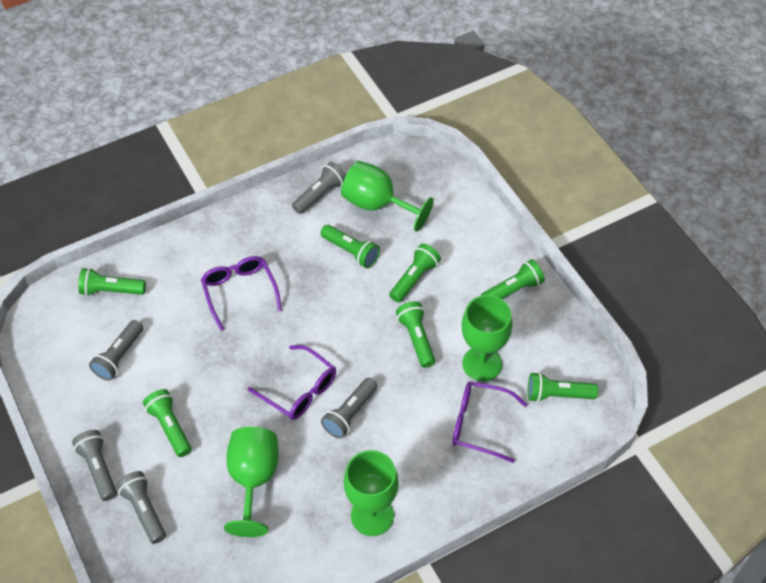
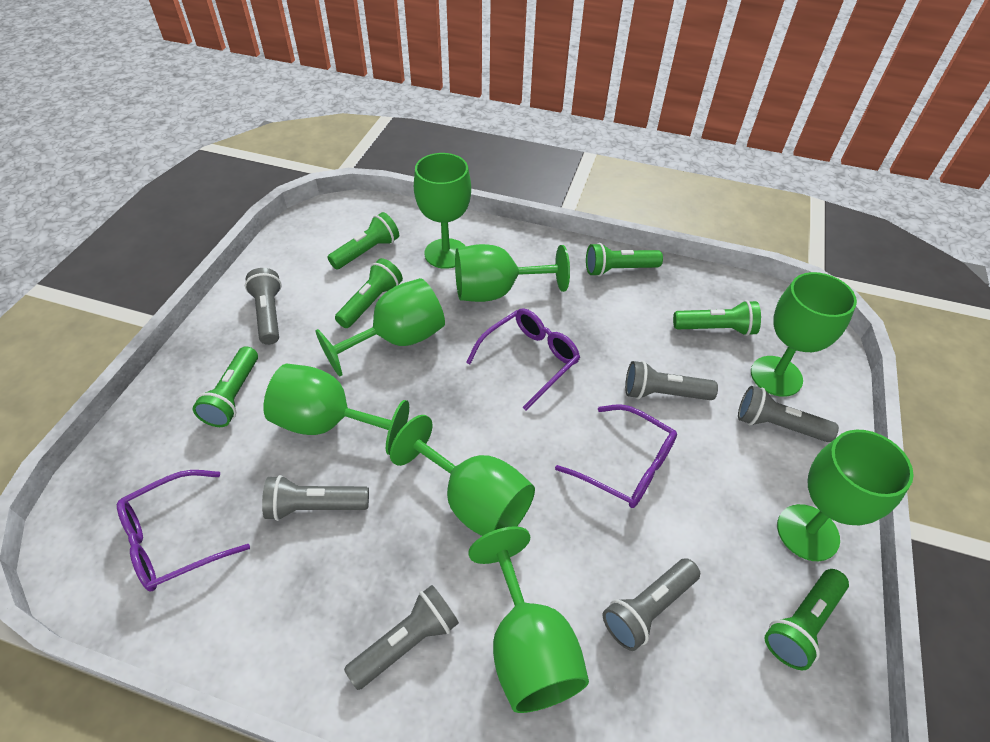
green flashlight: 7 -> 6
green goblet: 4 -> 8
grey flashlight: 5 -> 6

